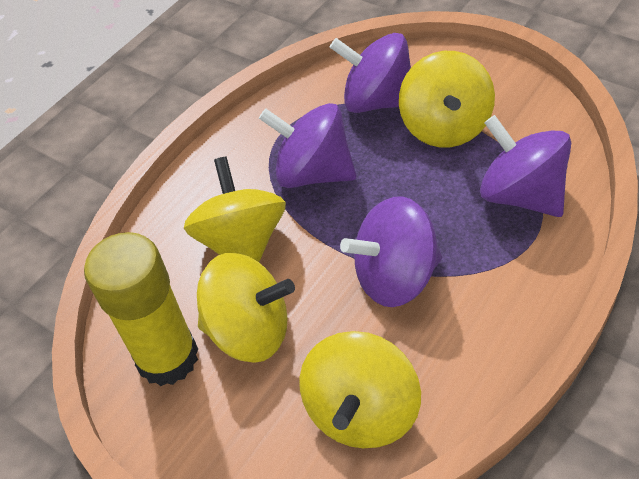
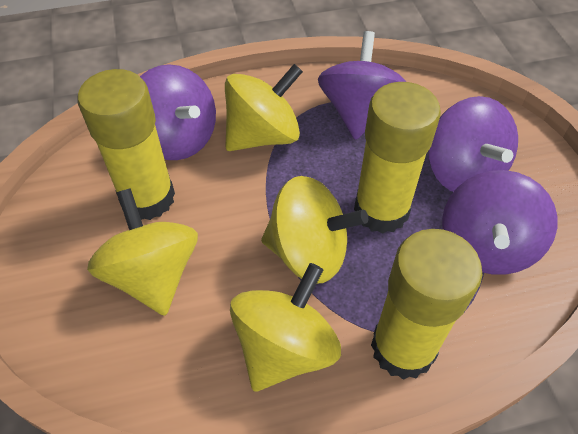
yellow glue stick: 1 -> 3

